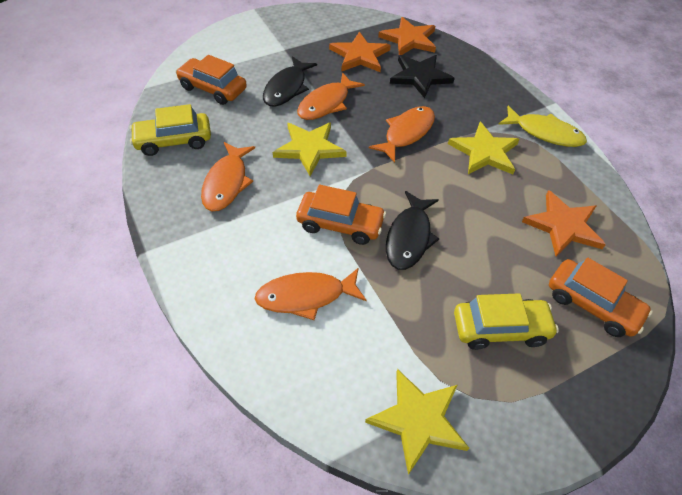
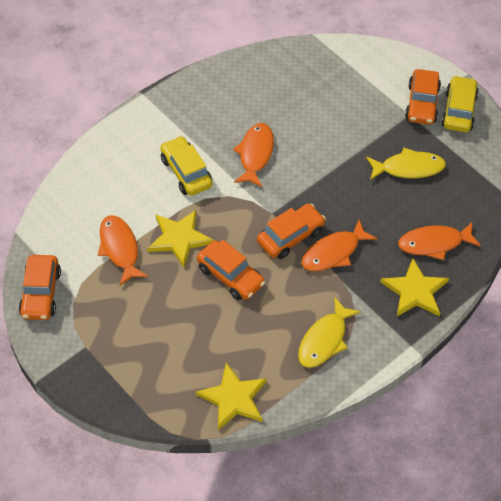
black fish: 2 -> 0
black star: 1 -> 0
orange car: 3 -> 4
orange star: 3 -> 0
yellow fish: 1 -> 2

